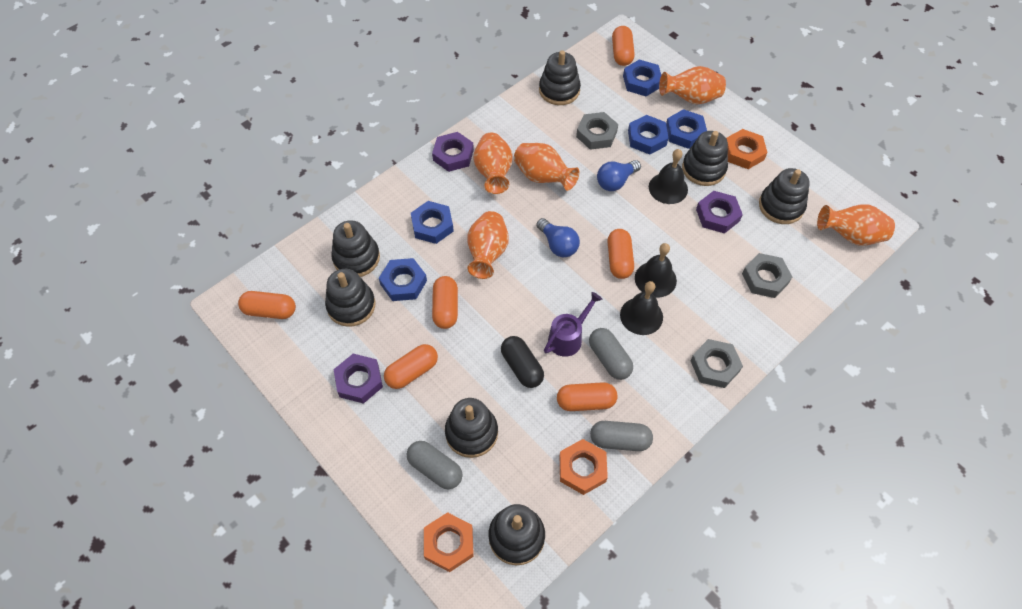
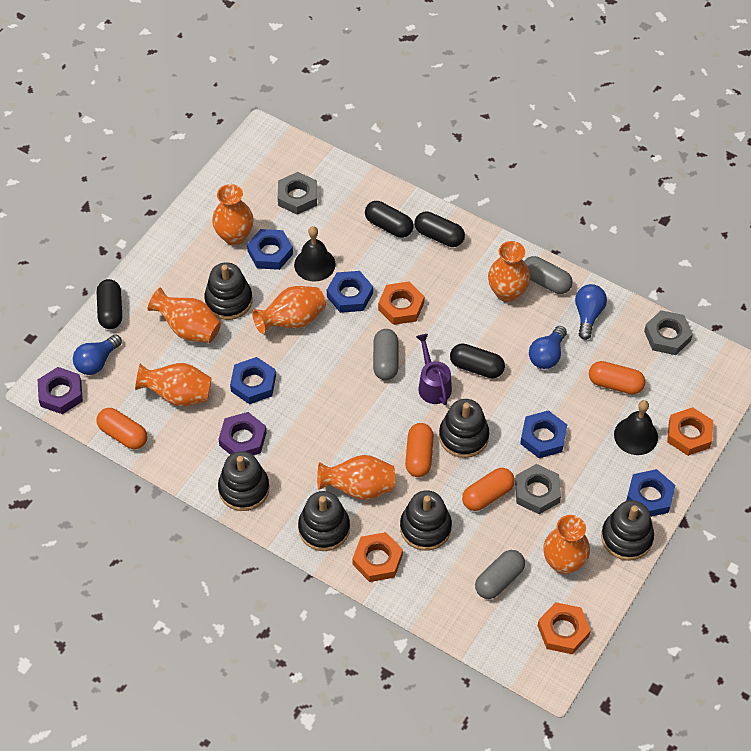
black bell: 3 -> 2
black capsule: 1 -> 4
black stacking toy: 7 -> 6
blue light bulb: 2 -> 3
orange capsule: 6 -> 4
orange nut: 3 -> 4
orange vase: 5 -> 7
purple nut: 3 -> 2

